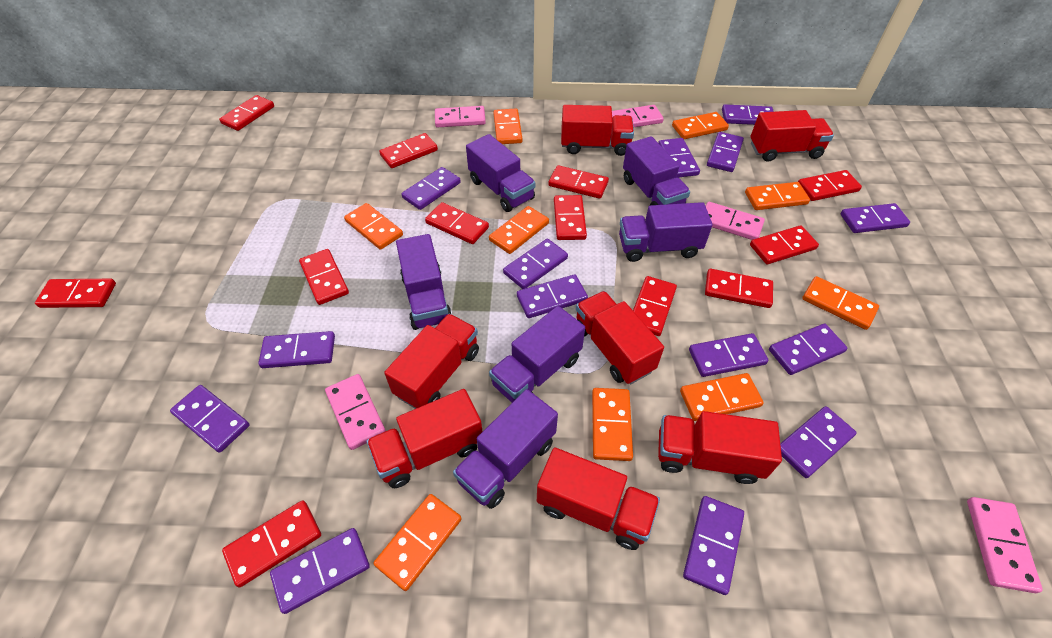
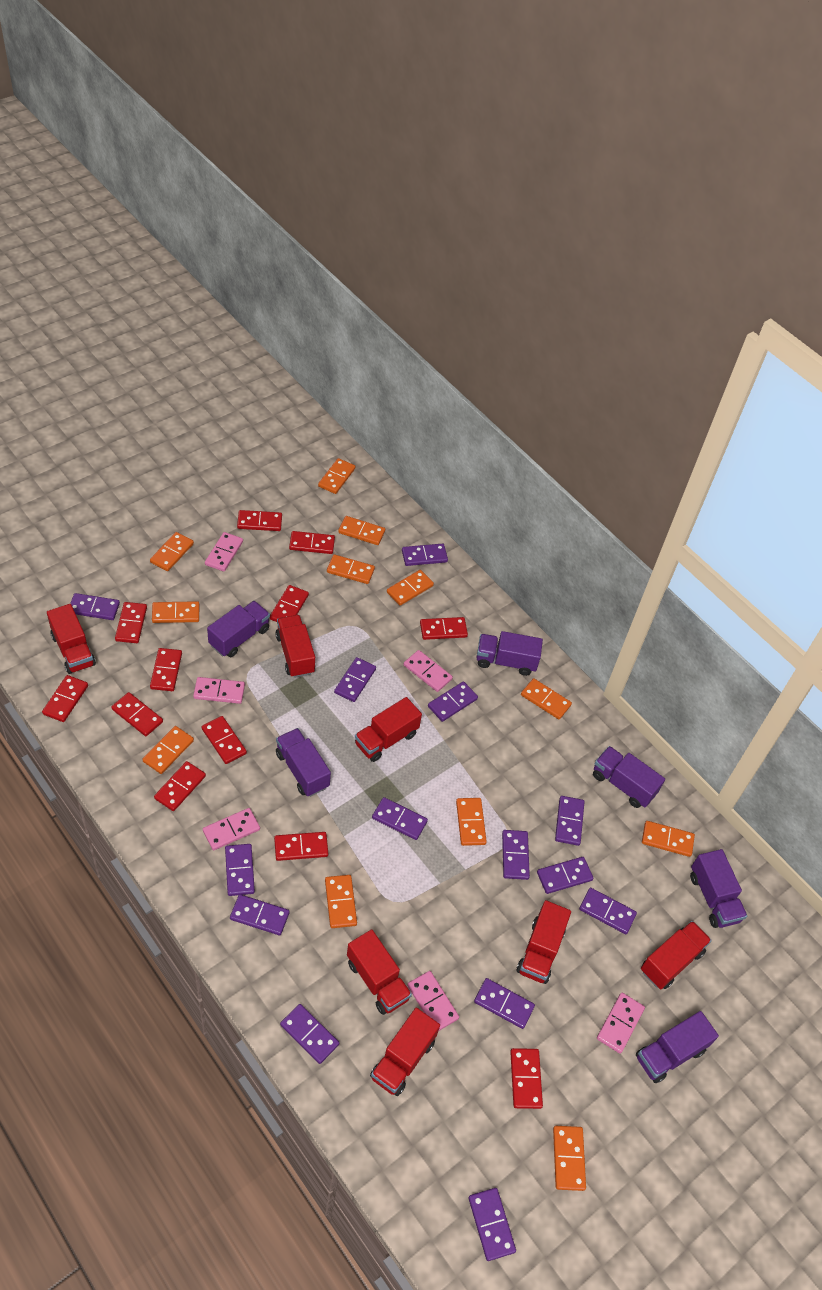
orange domino: 9 -> 12
pink domino: 5 -> 6

